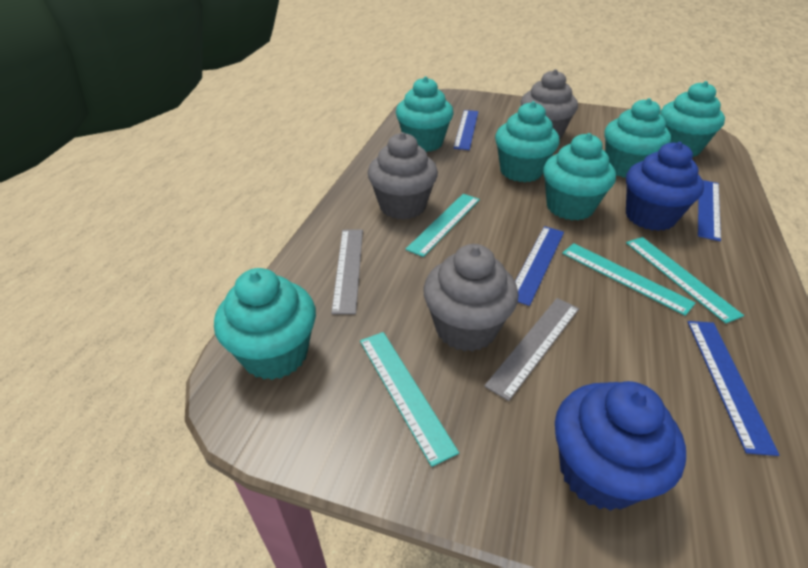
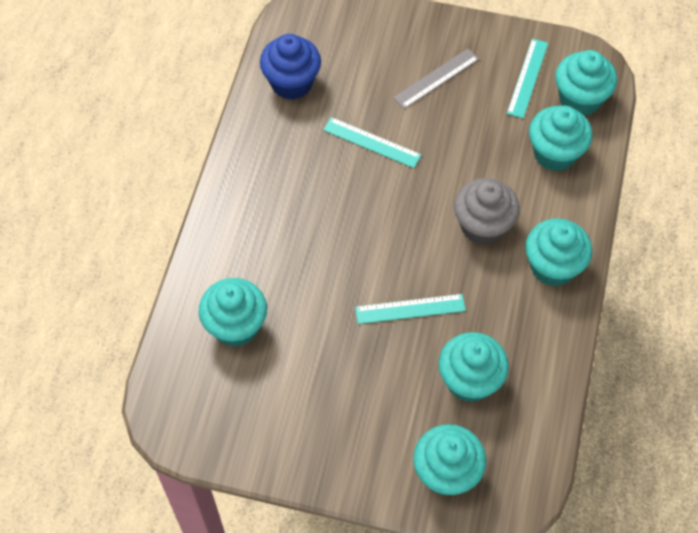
blue cupcake: 2 -> 1
blue ruler: 4 -> 0
grey cupcake: 3 -> 1
grey ruler: 2 -> 1
turquoise ruler: 4 -> 3

